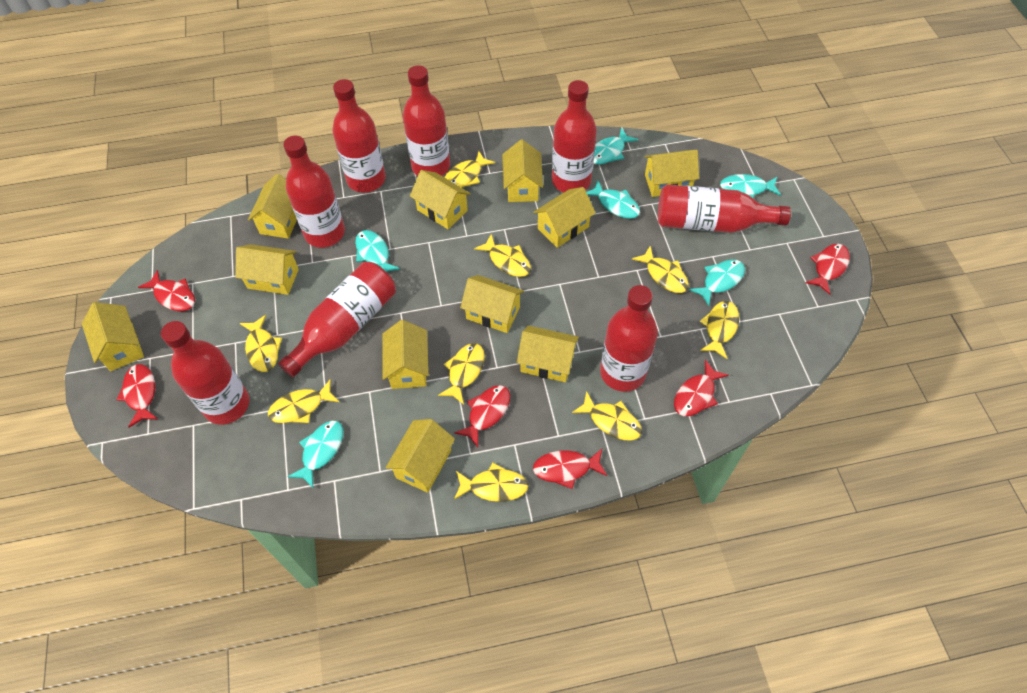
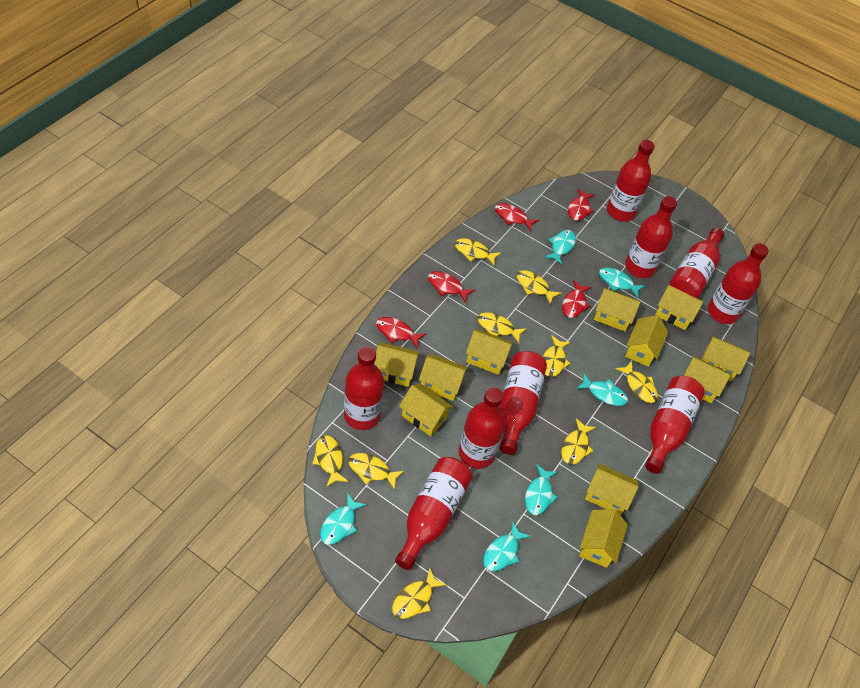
red bottle: 8 -> 9
red fish: 6 -> 5

